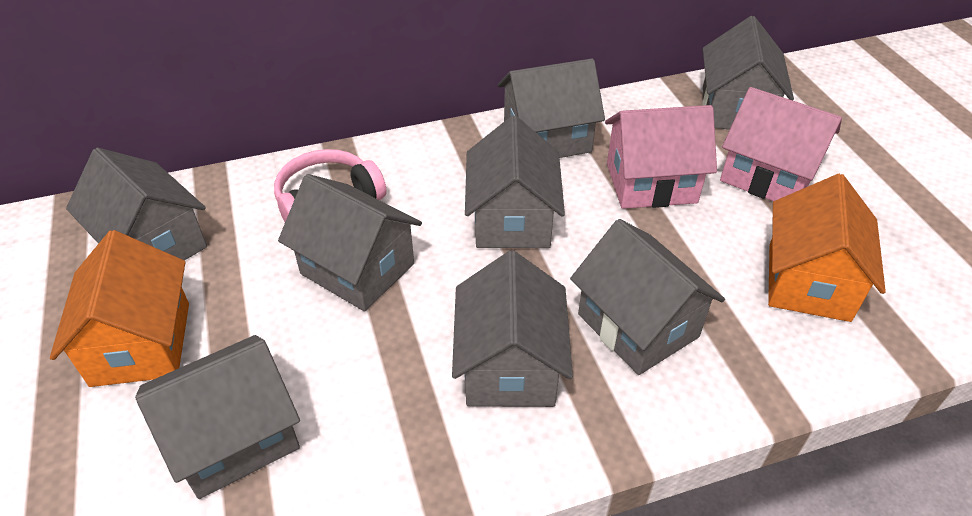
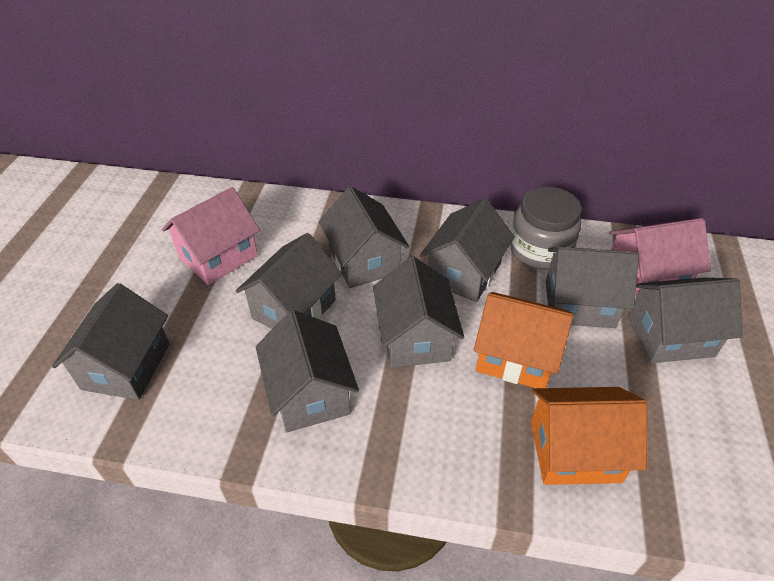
grey jar: 0 -> 1
pink headphones: 1 -> 0

